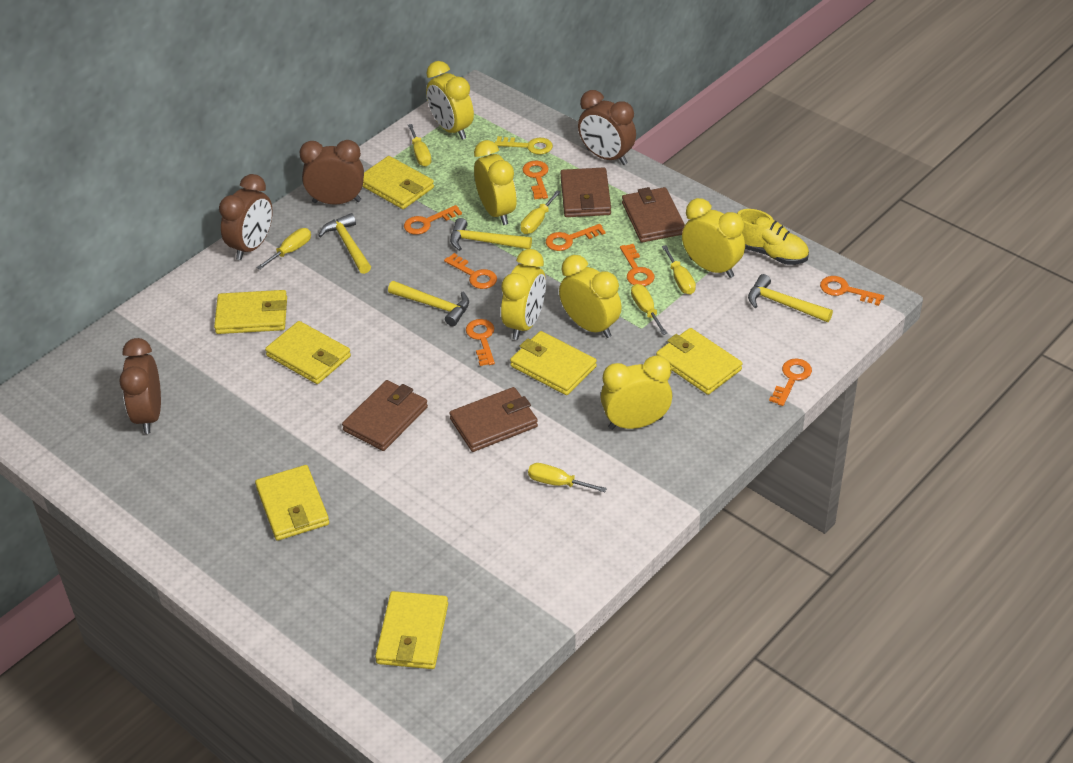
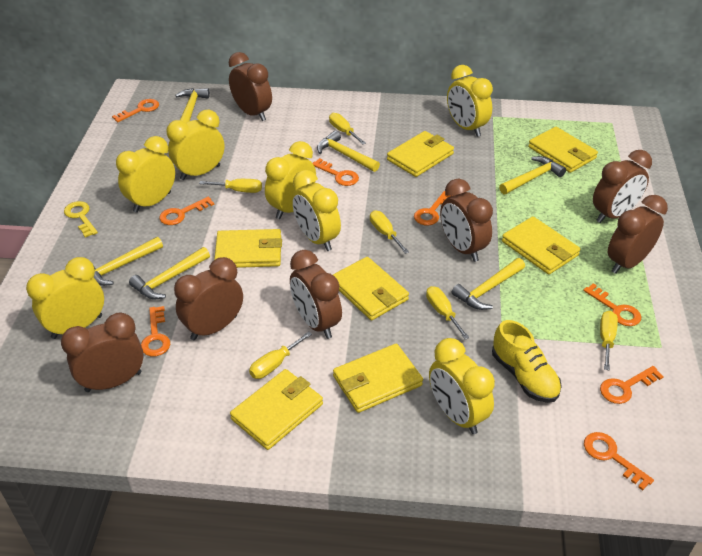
brown clock: 4 -> 7
brown wallet: 4 -> 0
yellow clock: 6 -> 7
yellow hammer: 4 -> 6

